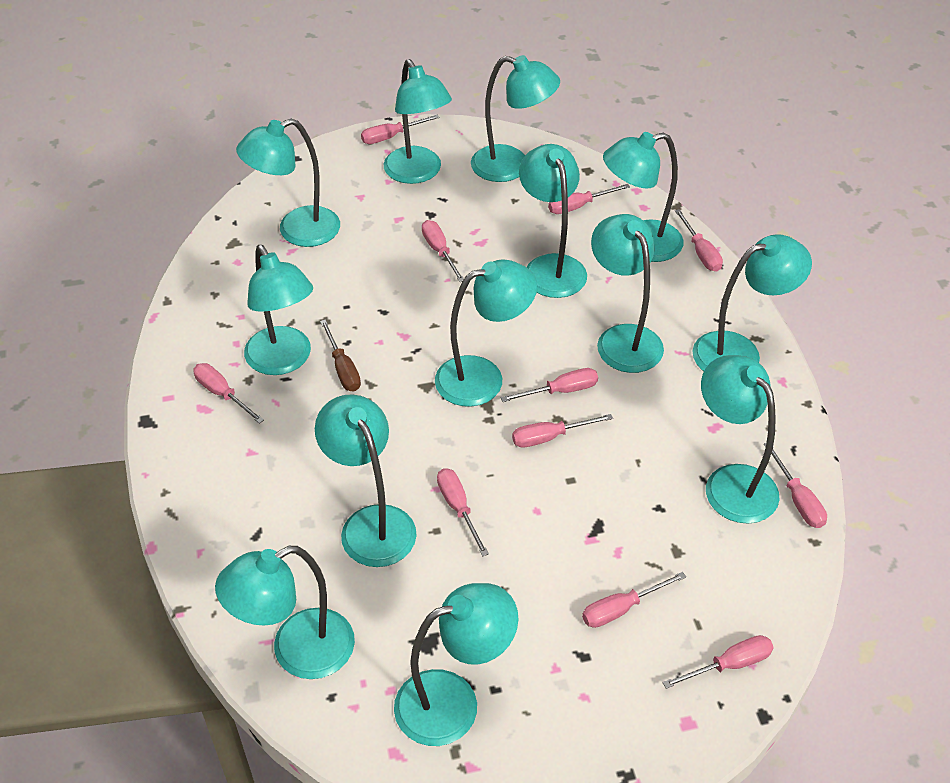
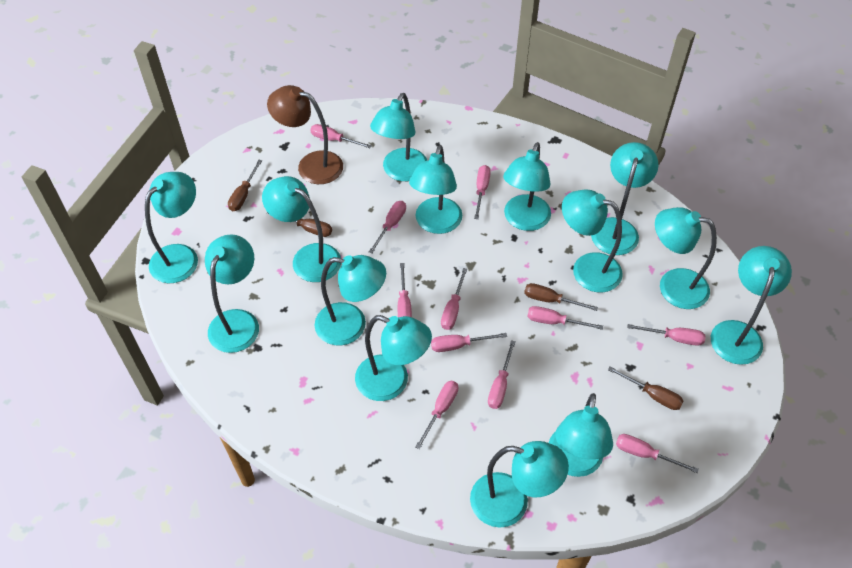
brown lamp: 0 -> 1
brown screwdriver: 1 -> 4
turquoise lamp: 13 -> 14

